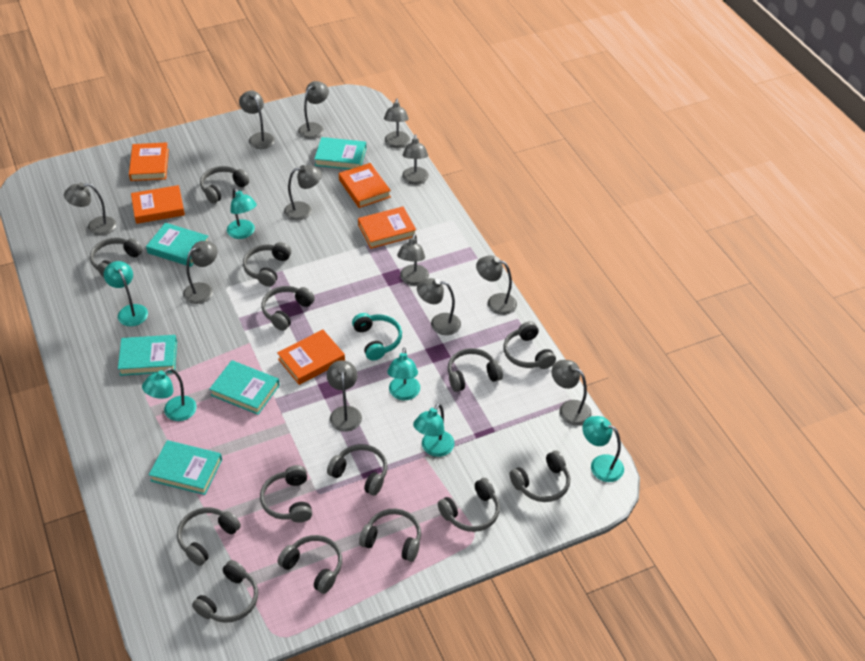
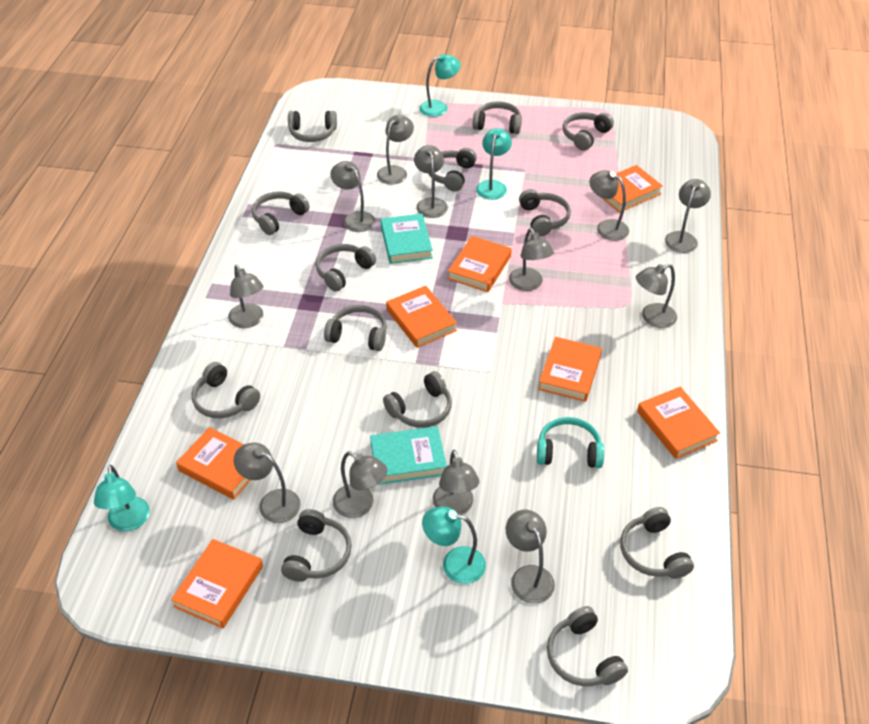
grey headphones: 14 -> 13
orange book: 5 -> 7
turquoise book: 5 -> 2
turquoise lamp: 6 -> 4

